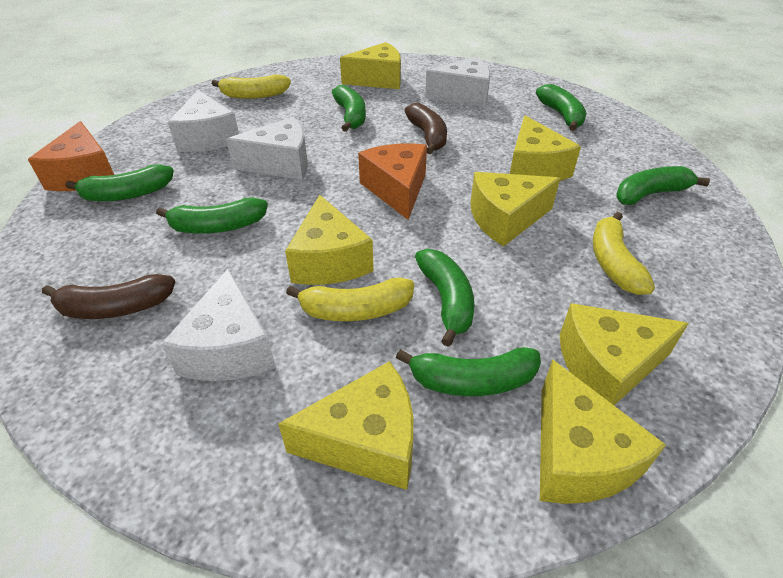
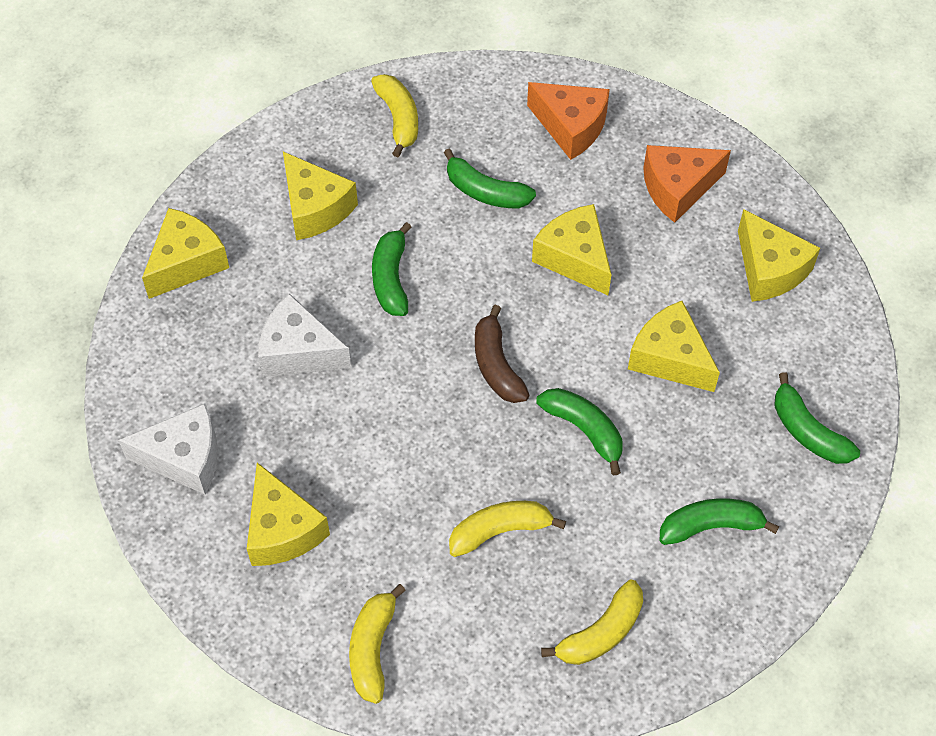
brown banana: 2 -> 1
green banana: 7 -> 5
white cheese: 4 -> 2
yellow banana: 3 -> 4
yellow cheese: 7 -> 6

